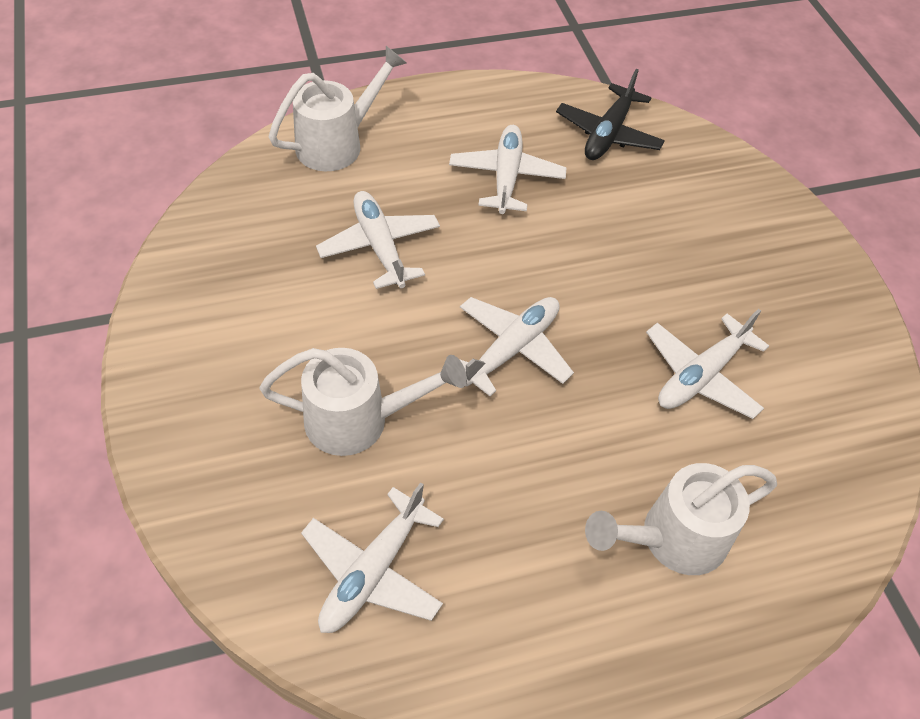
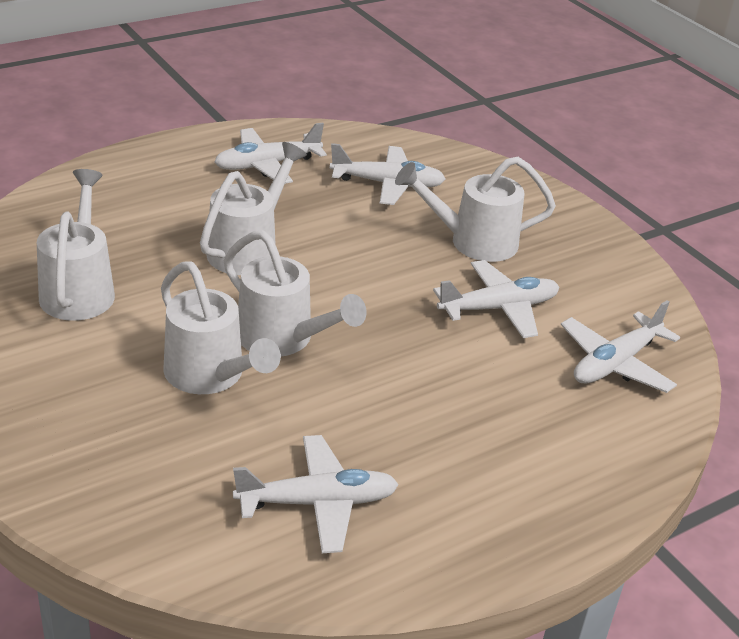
black plane: 1 -> 0
white watering can: 3 -> 5

